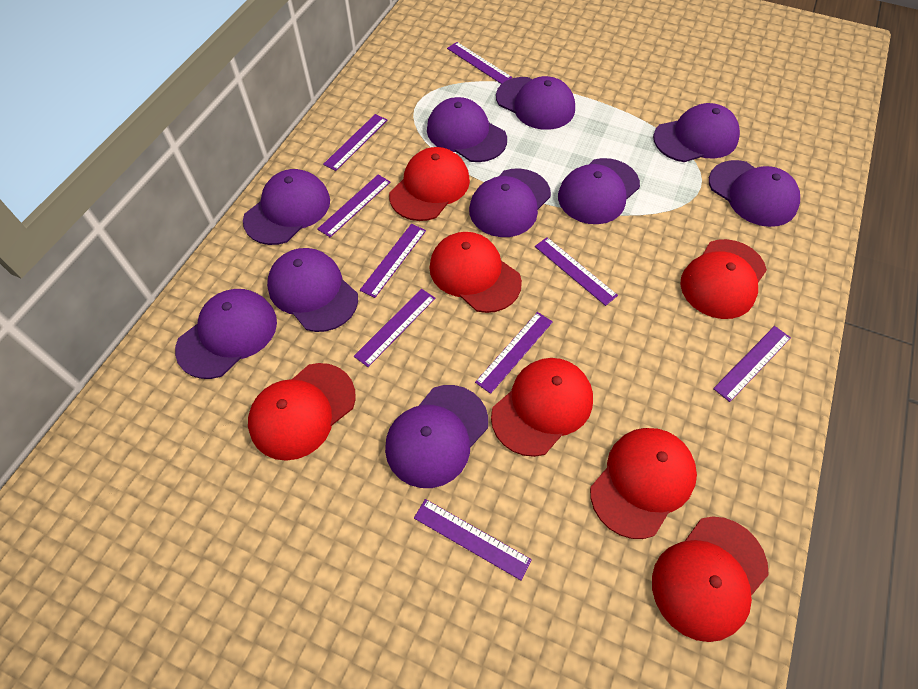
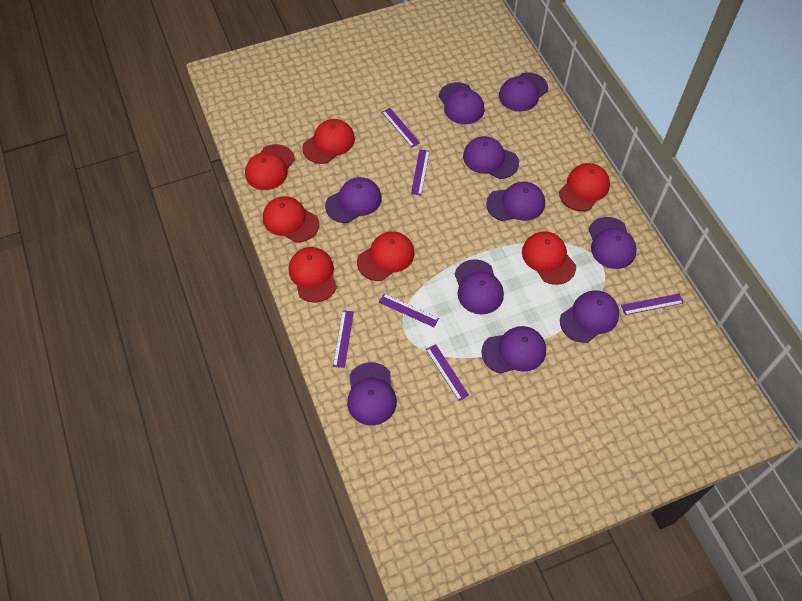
purple ruler: 9 -> 6

